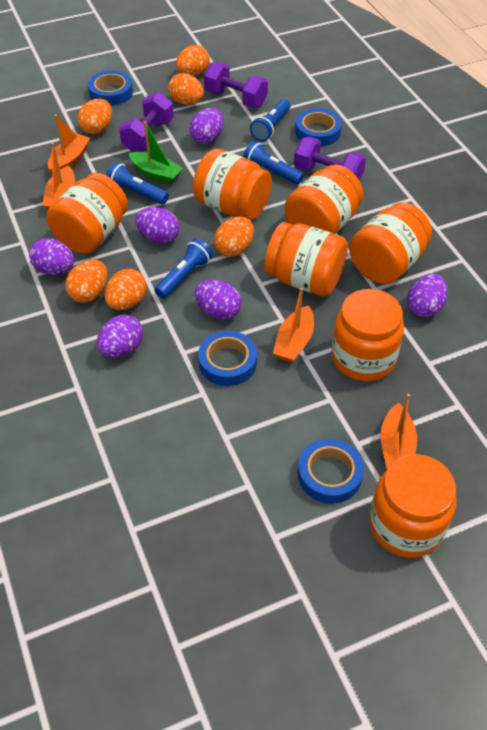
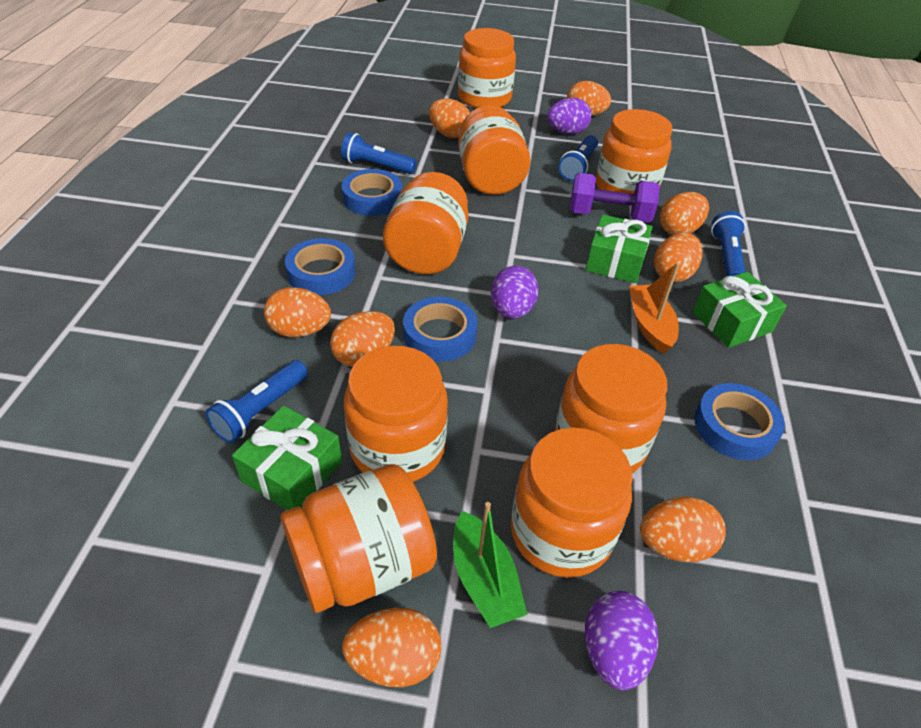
green gift: 0 -> 3
orange boat: 4 -> 1
orange egg: 6 -> 8
orange jar: 7 -> 8
purple dumbbell: 3 -> 1
purple egg: 6 -> 3

